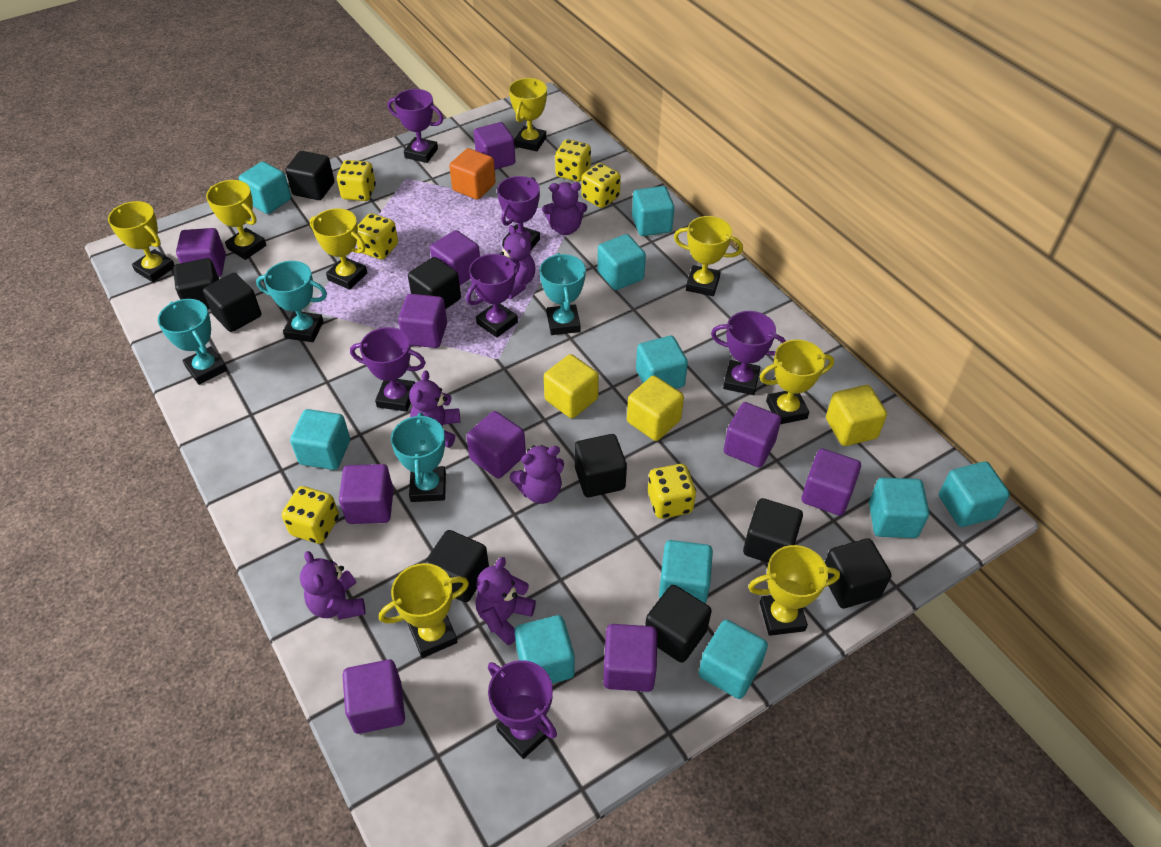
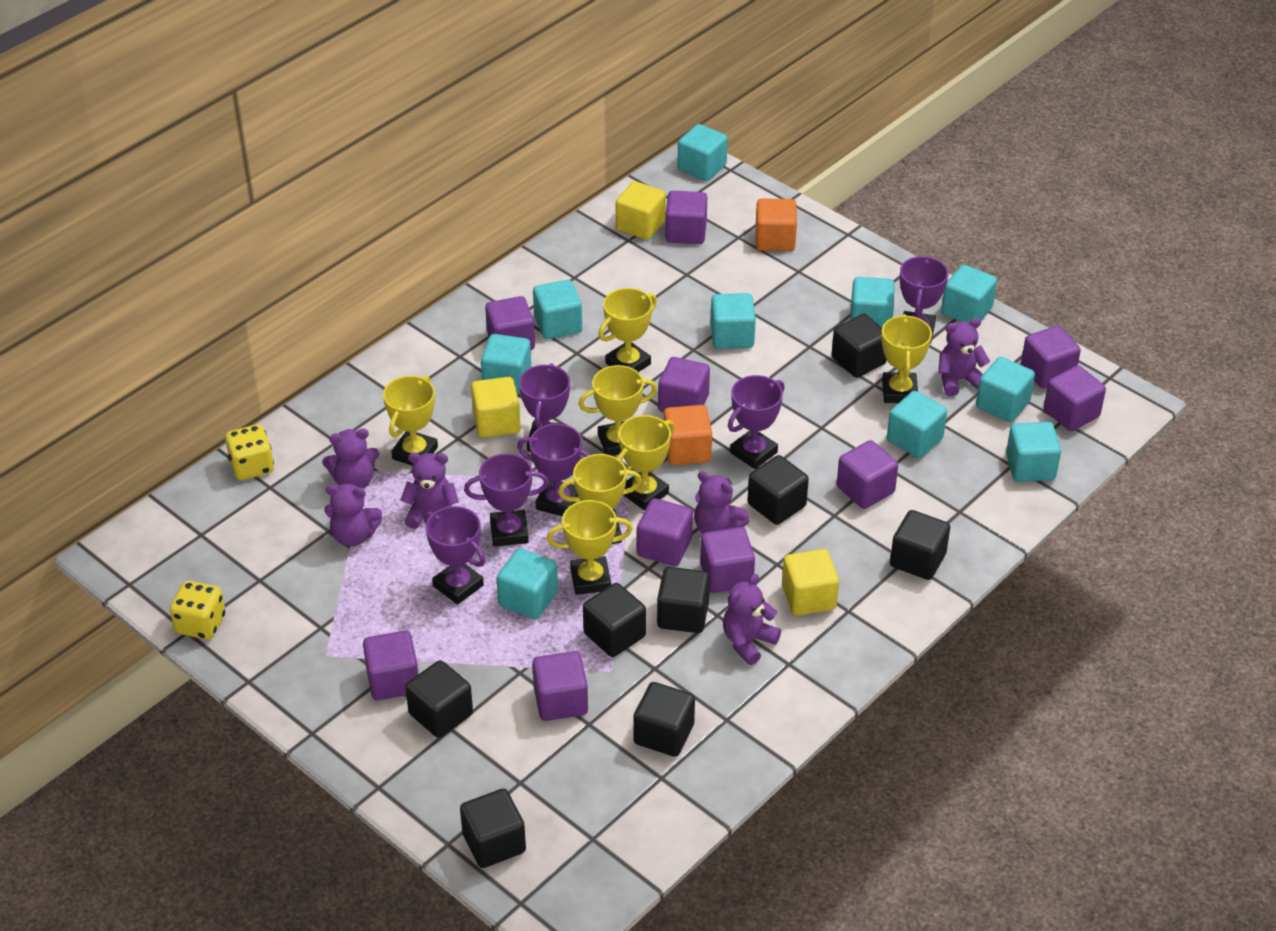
black cube: 9 -> 8
orange cube: 1 -> 2
turquoise trophy: 4 -> 0
yellow dice: 6 -> 2
yellow trophy: 8 -> 7

